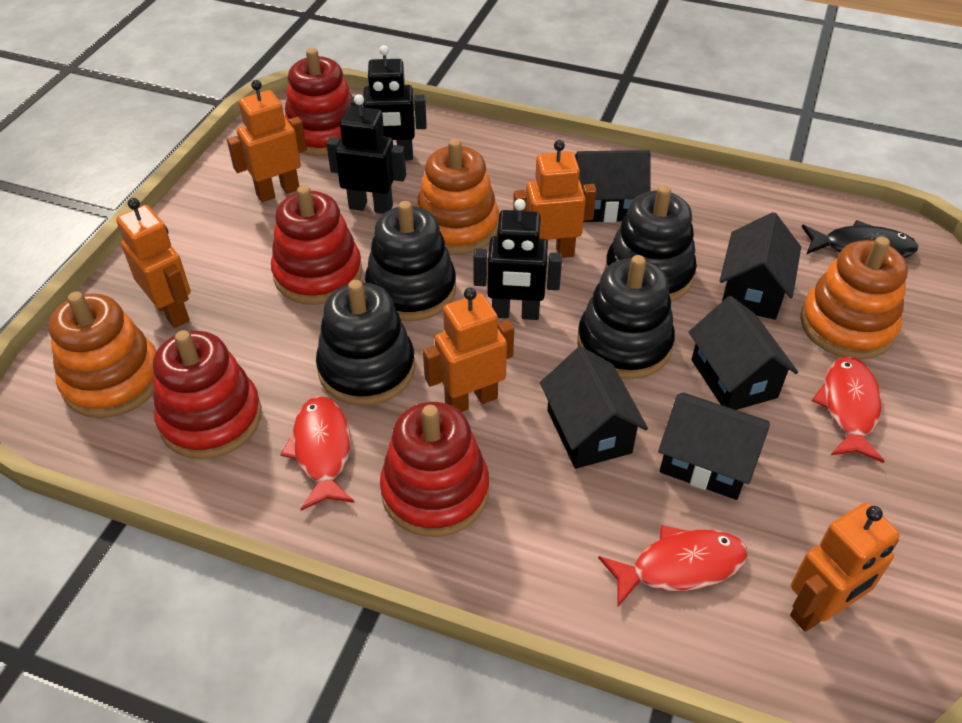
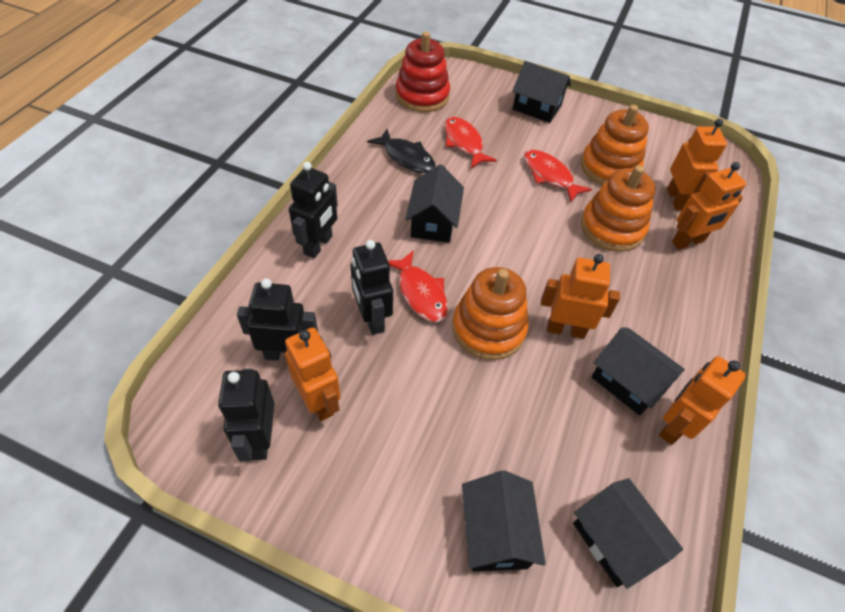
black robot: 3 -> 4
black stacking toy: 4 -> 0
red stacking toy: 4 -> 1

